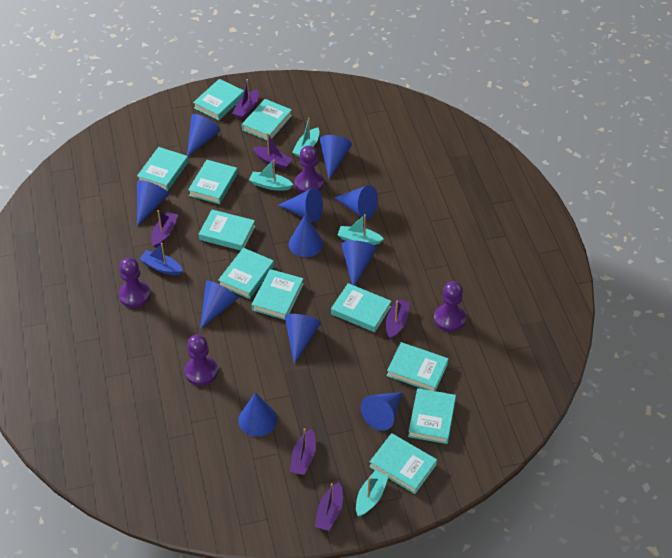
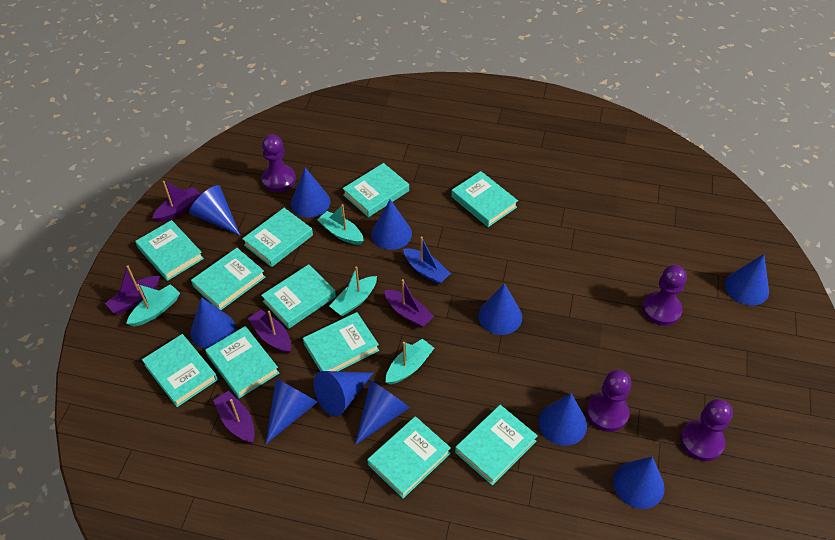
purple boat: 6 -> 5

